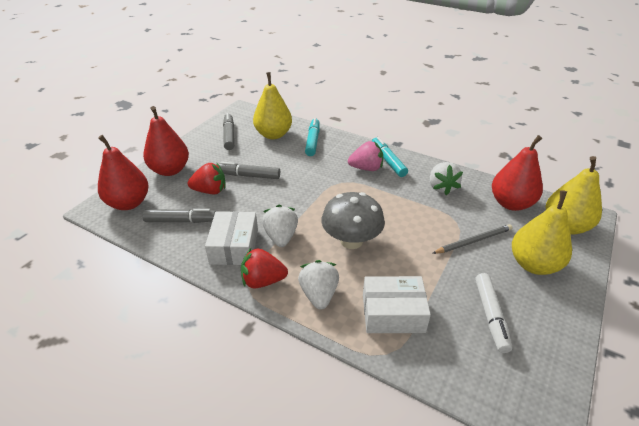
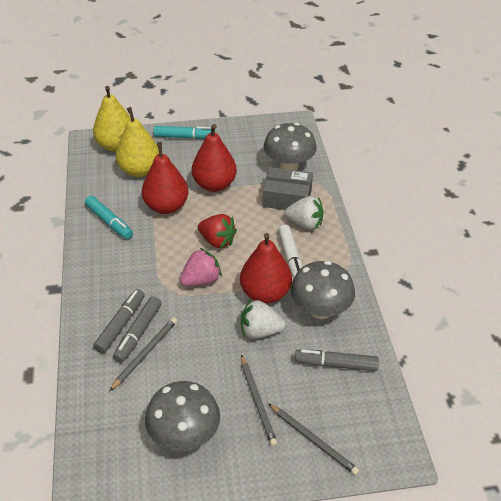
grey box: 0 -> 1
grey mushroom: 1 -> 3
grey pencil: 1 -> 3
red strawberry: 2 -> 1
white box: 2 -> 0
white strawberry: 3 -> 2
yellow pear: 3 -> 2

